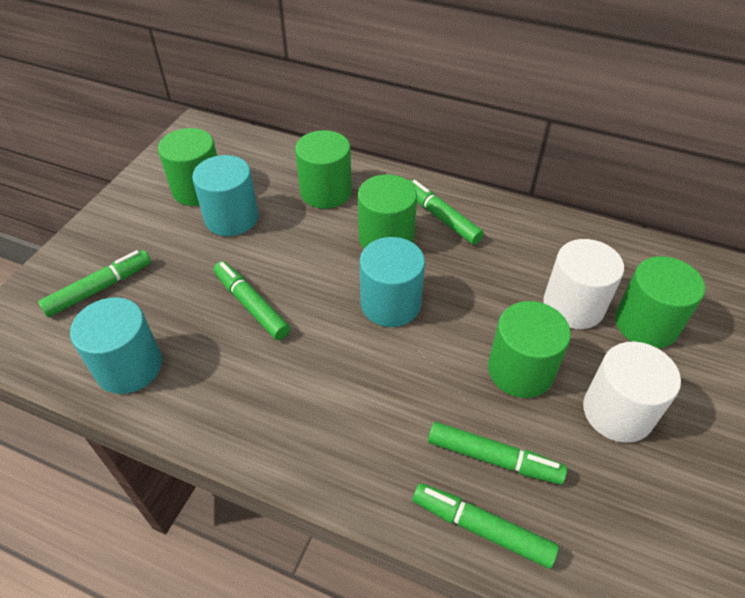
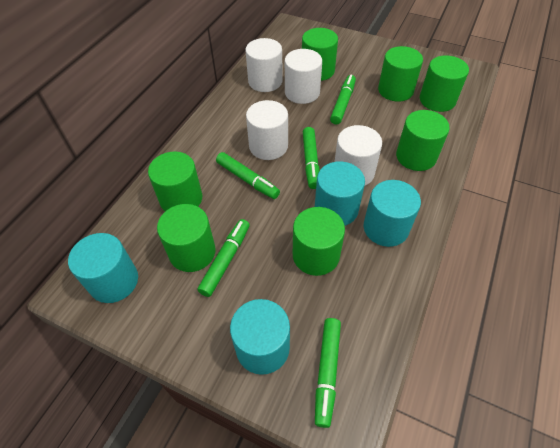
green cylinder: 5 -> 7
turquoise cylinder: 3 -> 4
white cylinder: 2 -> 4

